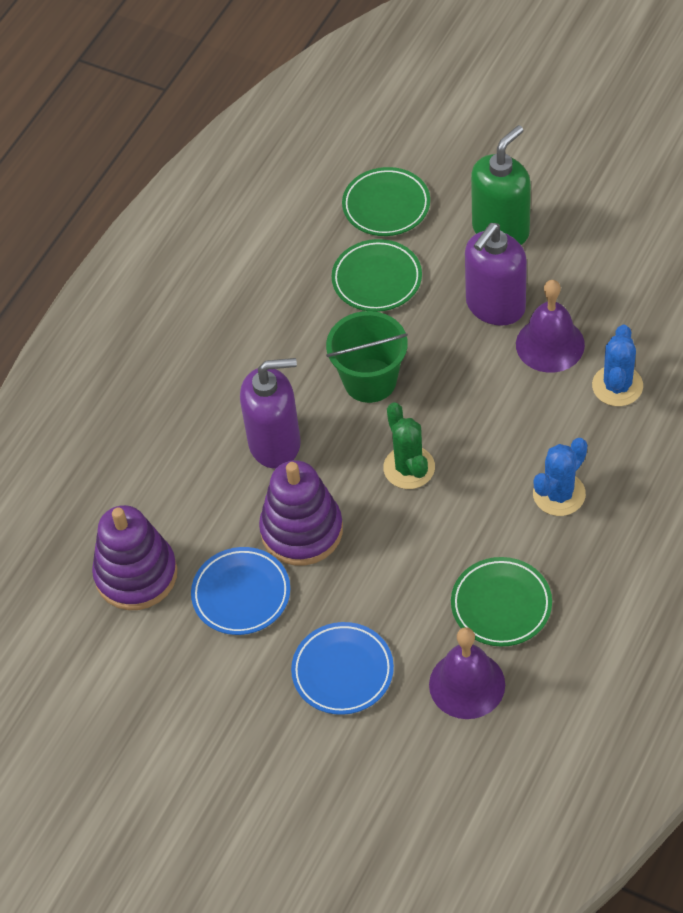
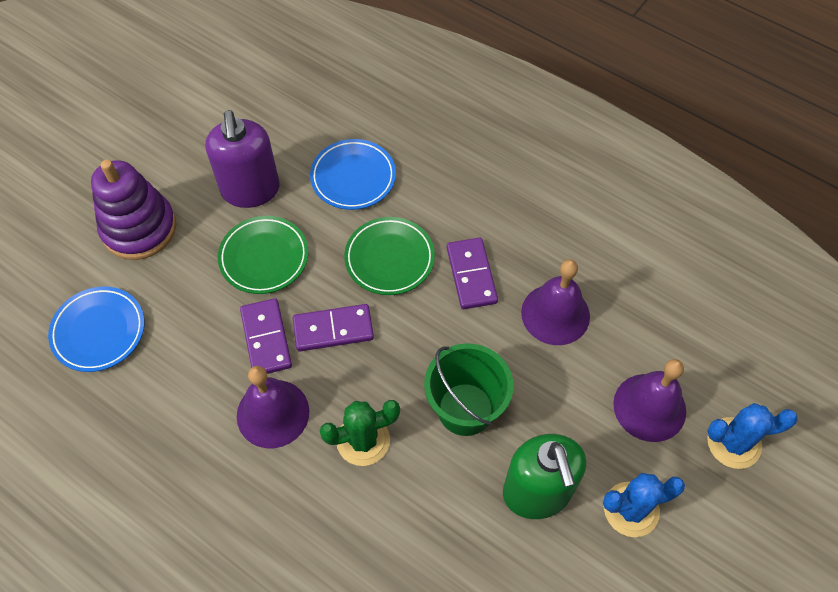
green plate: 3 -> 2
purple bell: 2 -> 3
purple domino: 0 -> 3
purple soap dispenser: 2 -> 1
purple stacking toy: 2 -> 1

